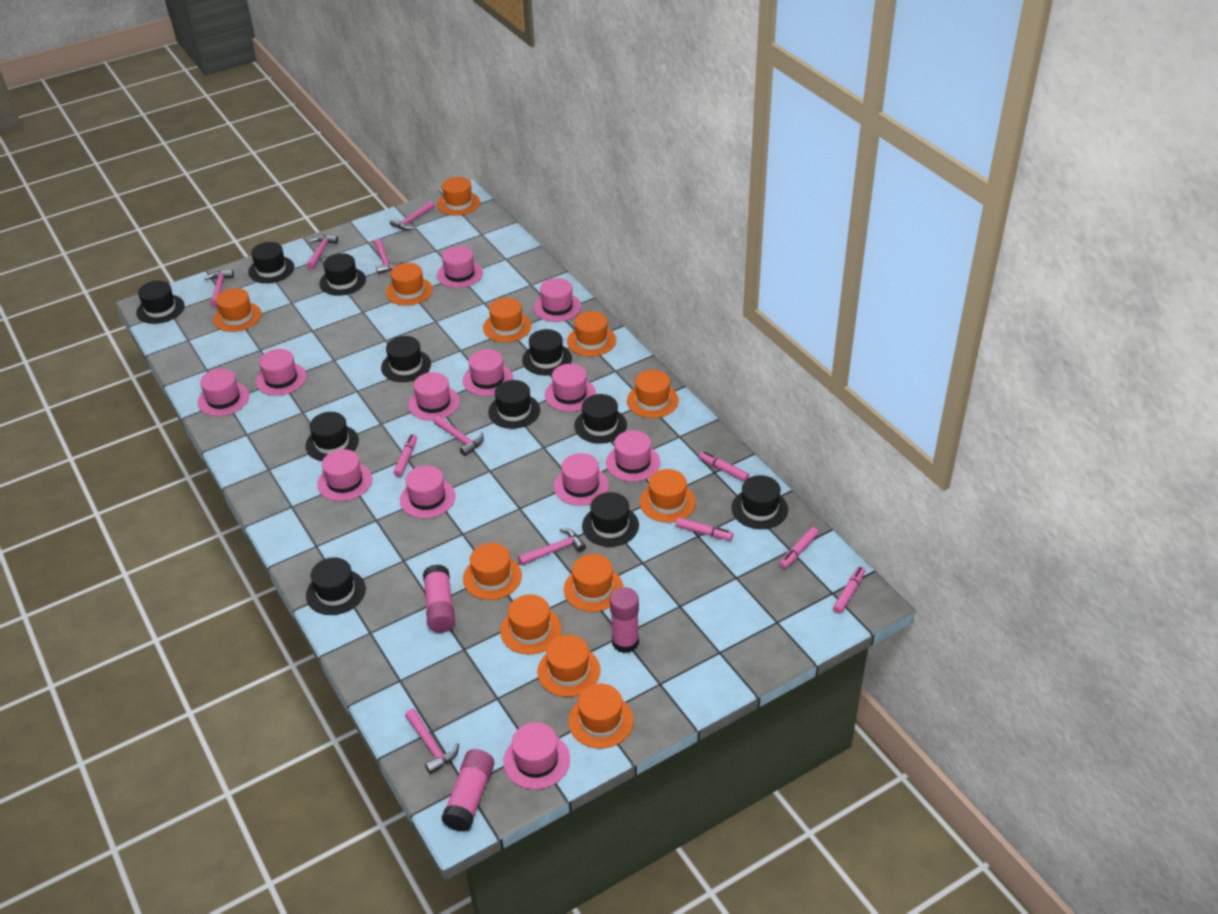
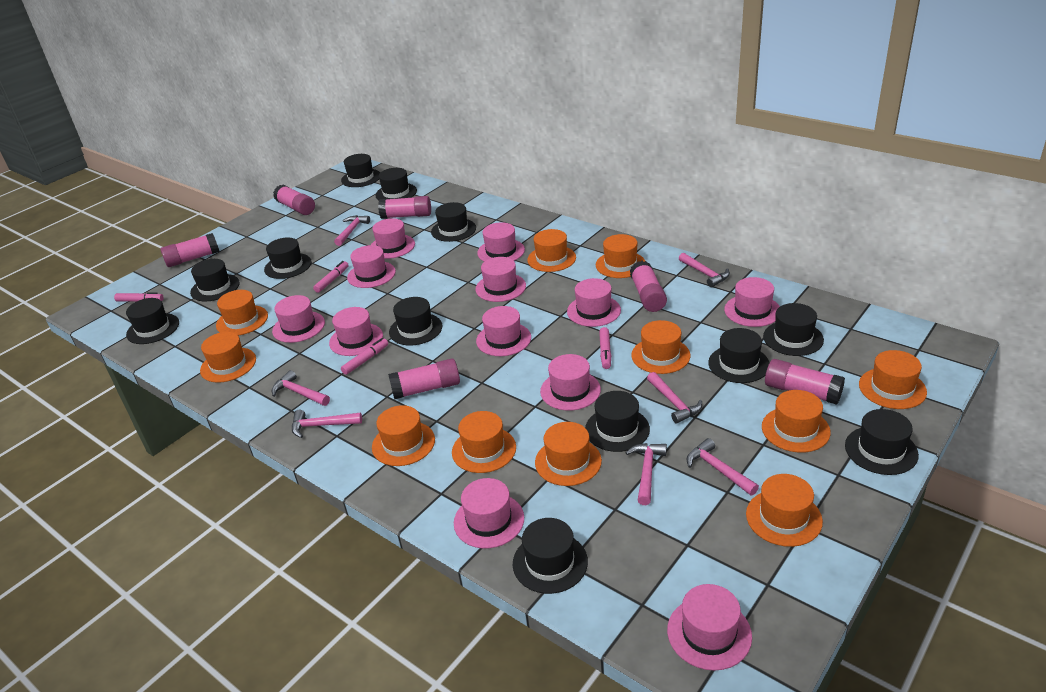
black hat: 11 -> 12
orange hat: 12 -> 11
pink glue stick: 3 -> 6
pink marker: 5 -> 4

